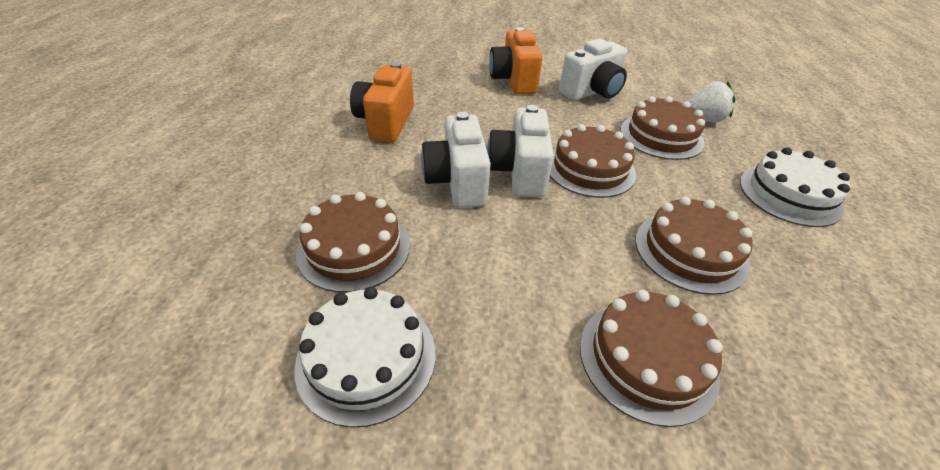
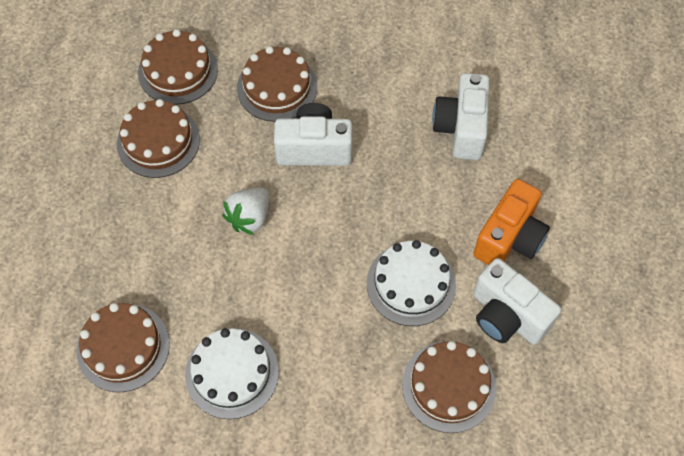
orange camera: 2 -> 1

